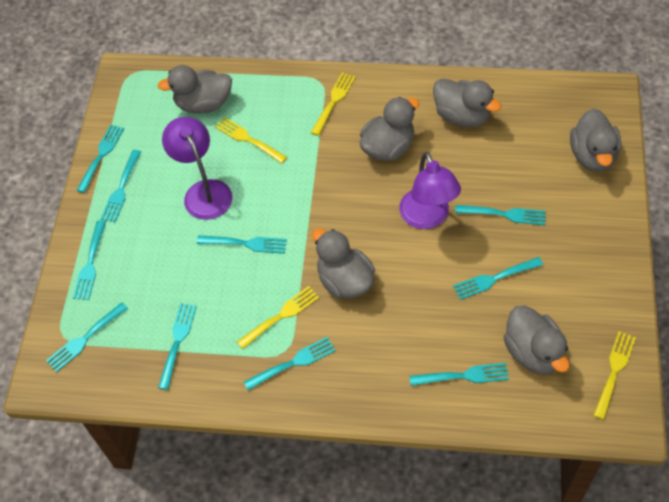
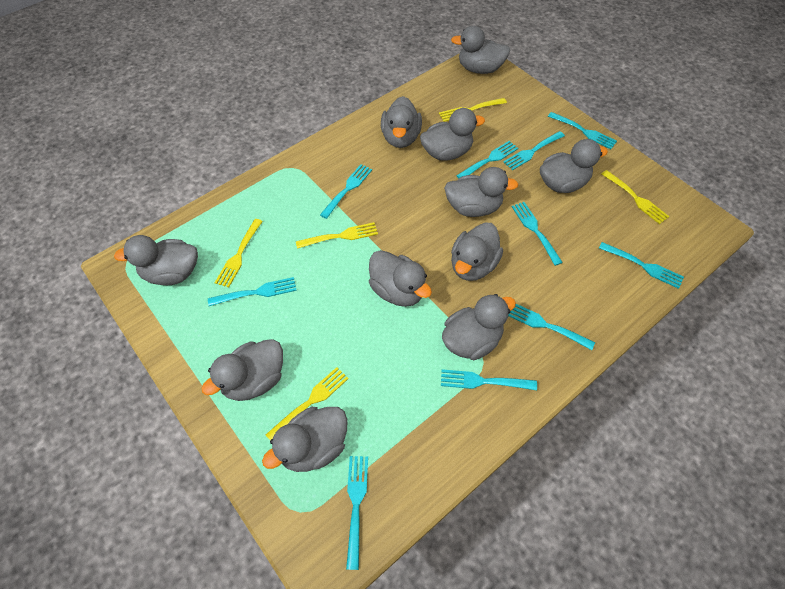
grey duck: 6 -> 11
purple lamp: 2 -> 0
yellow fork: 4 -> 5

